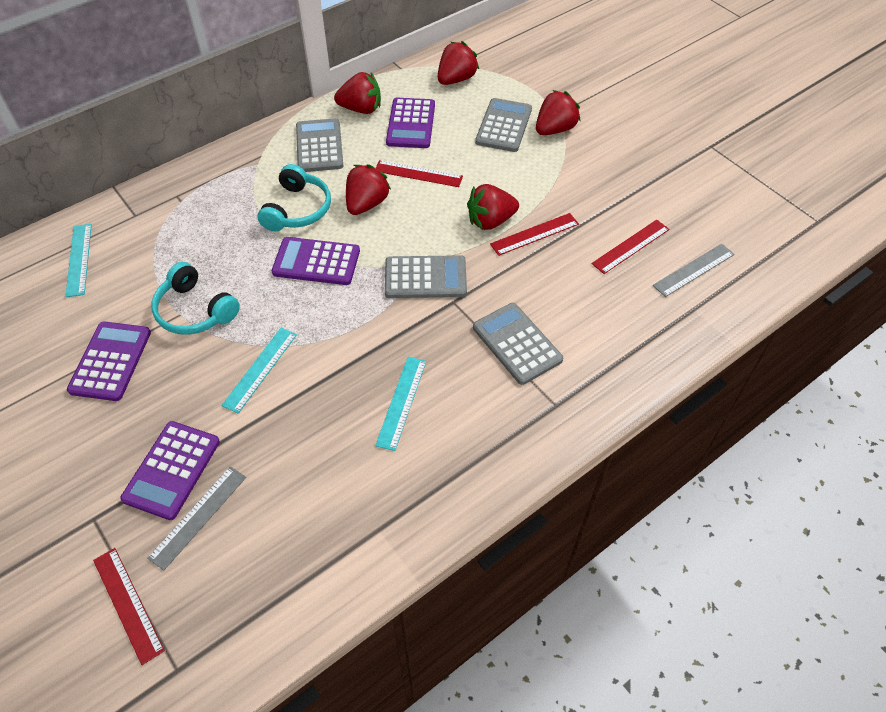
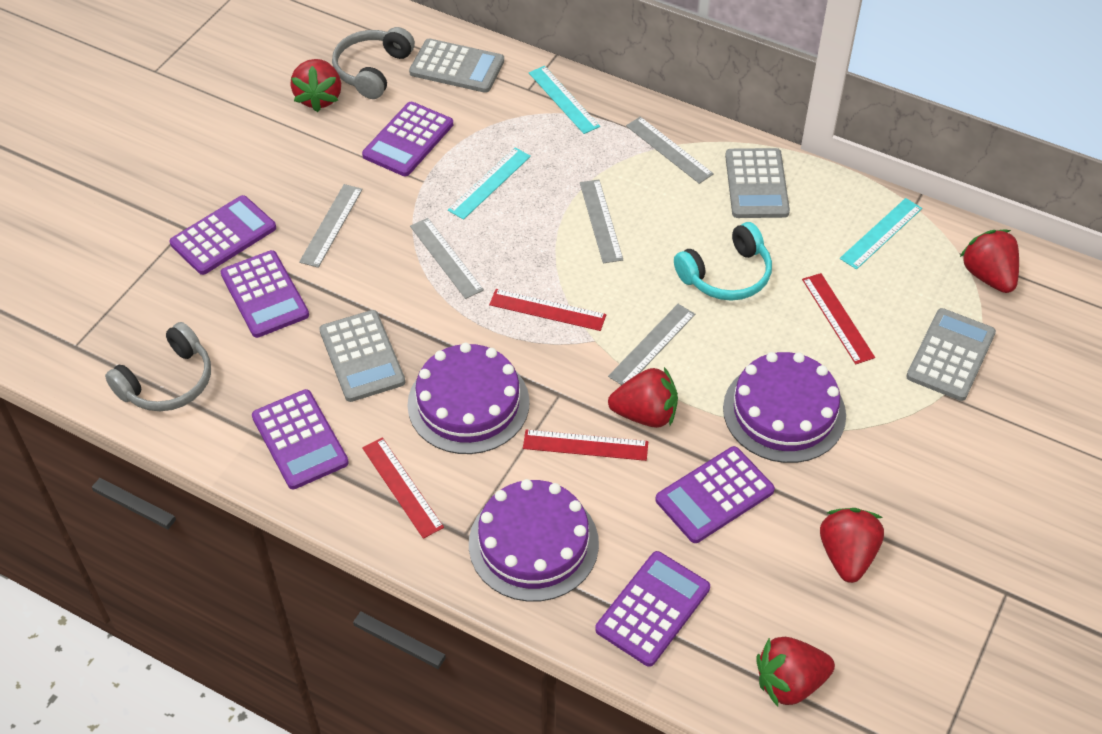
grey headphones: 0 -> 2
grey ruler: 2 -> 5
purple cake: 0 -> 3
purple calculator: 4 -> 6
turquoise headphones: 2 -> 1

